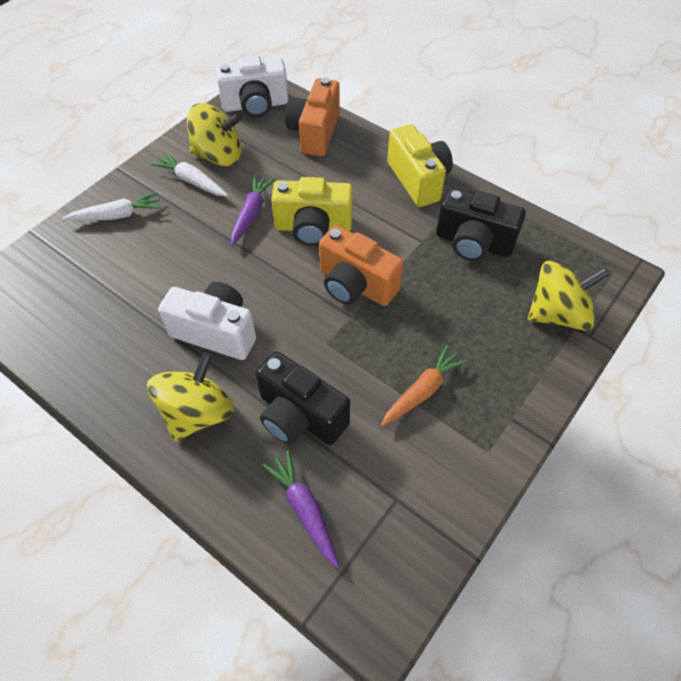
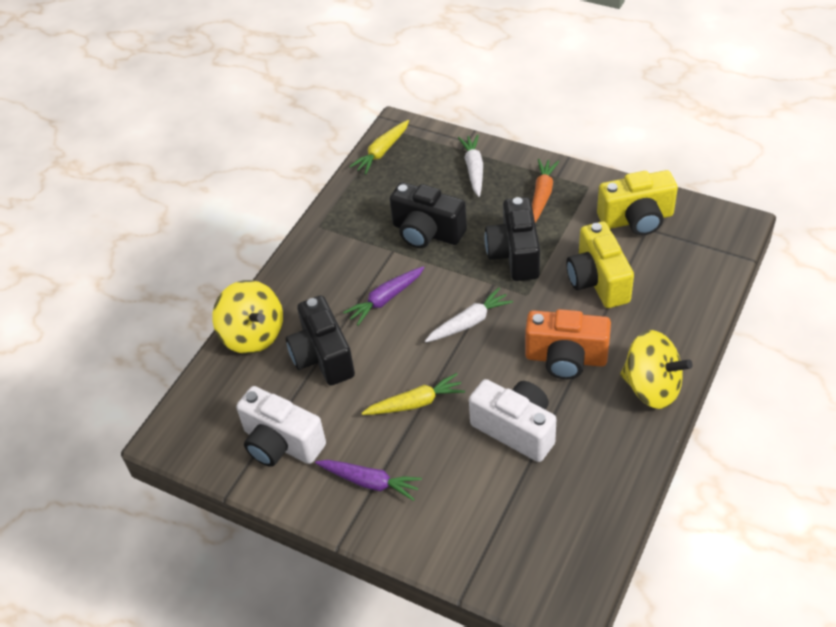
black camera: 2 -> 3
orange camera: 2 -> 1
yellow carrot: 0 -> 2
yellow spinning top: 3 -> 2

